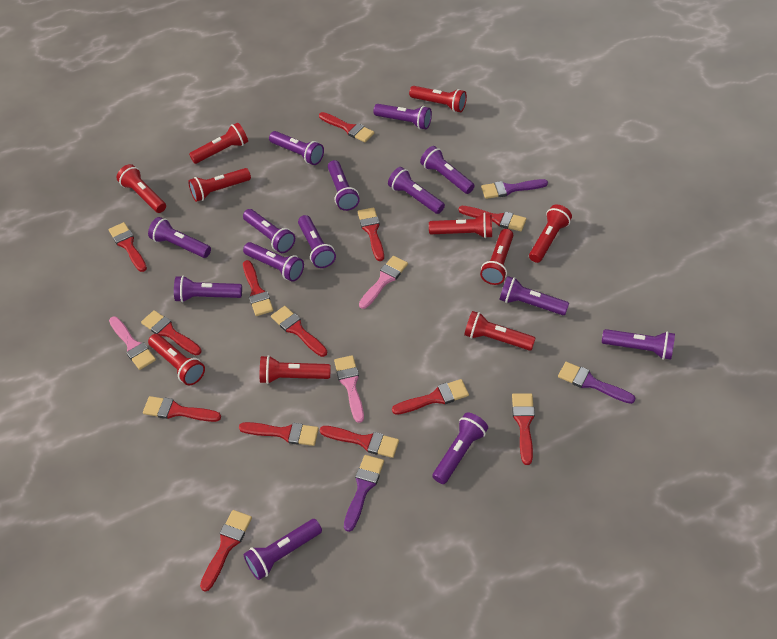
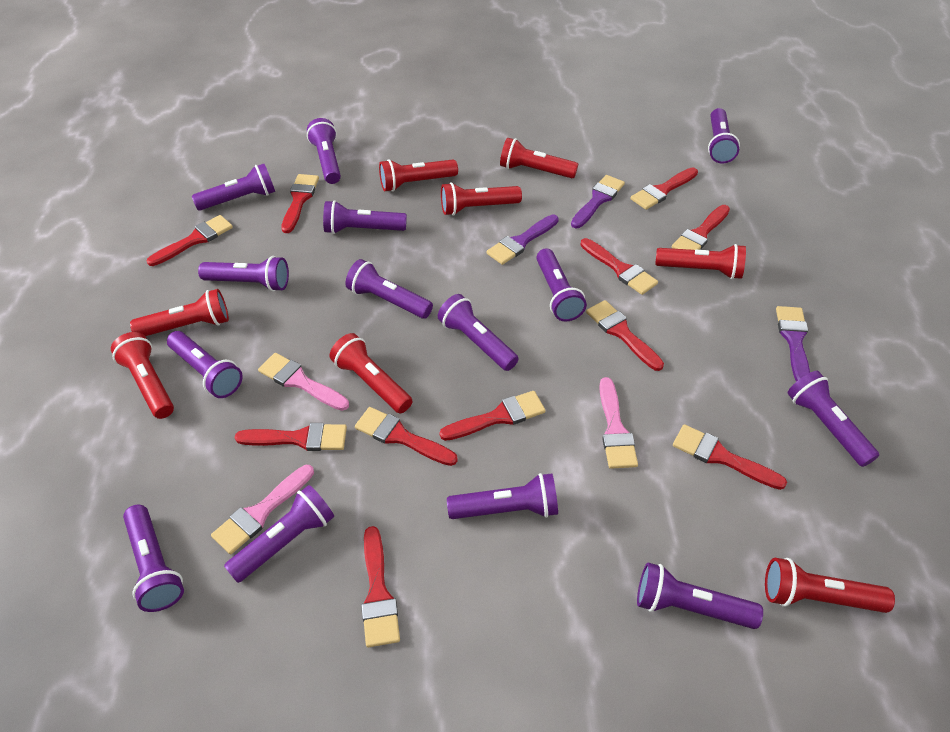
red brush: 13 -> 11
red flashlight: 10 -> 8

